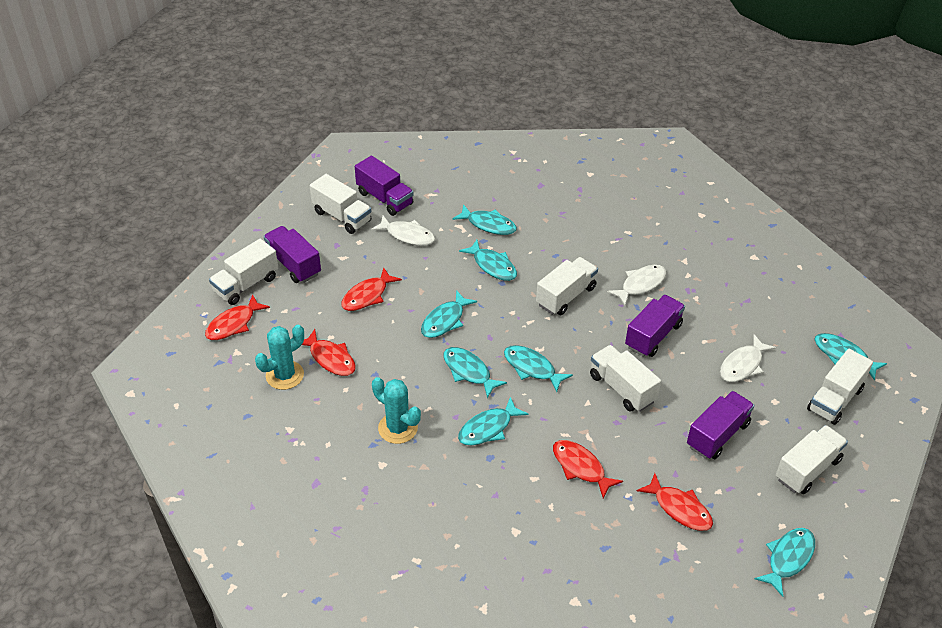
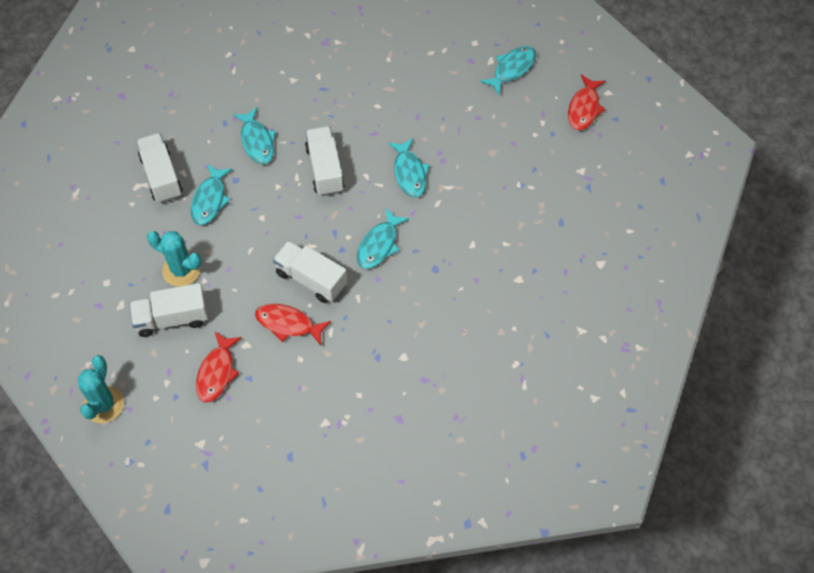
purple truck: 4 -> 0
red fish: 5 -> 3
turquoise fish: 8 -> 5
white fish: 3 -> 0
white truck: 6 -> 4

